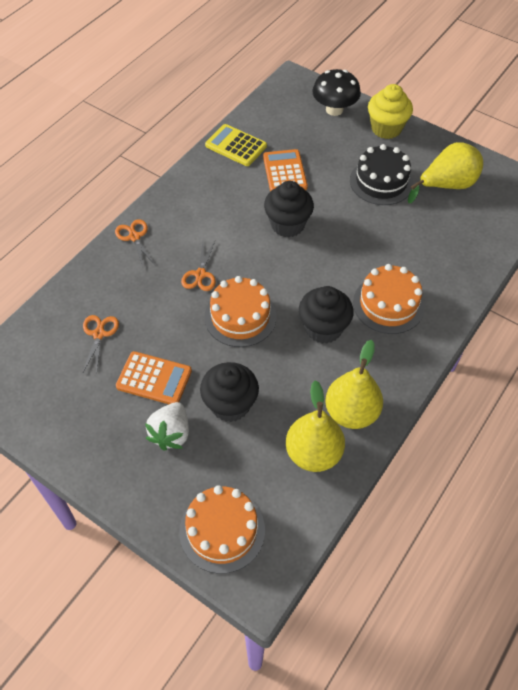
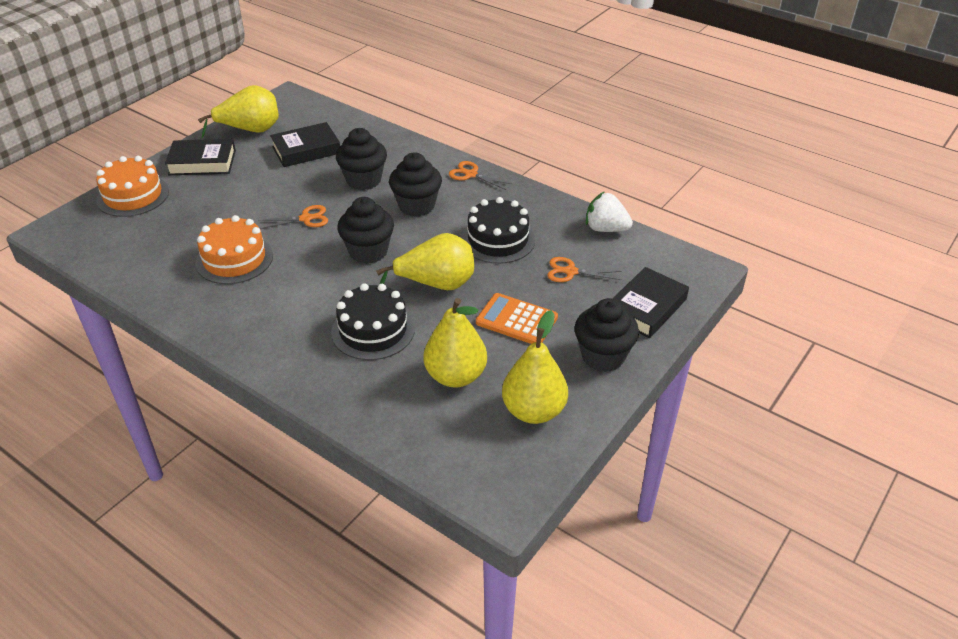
black book: 0 -> 3
black cake: 1 -> 2
black cupcake: 3 -> 4
black mushroom: 1 -> 0
orange cake: 3 -> 2
orange calculator: 2 -> 1
yellow calculator: 1 -> 0
yellow cupcake: 1 -> 0
yellow pear: 3 -> 4

